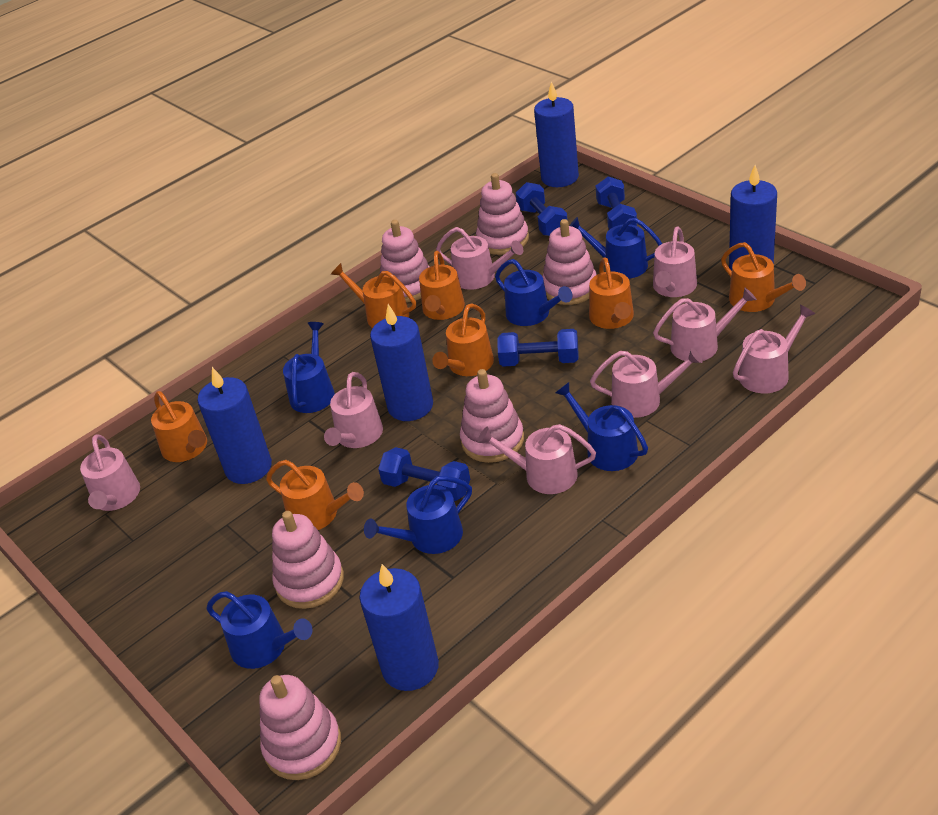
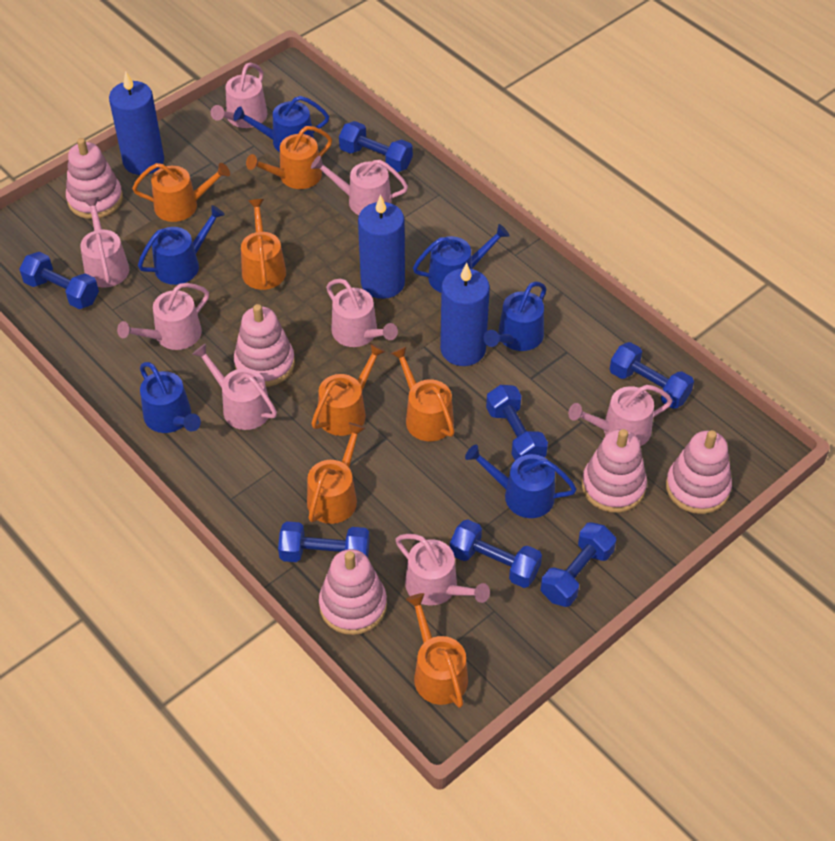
blue candle: 5 -> 3
blue dumbbell: 4 -> 7
pink stacking toy: 6 -> 5

